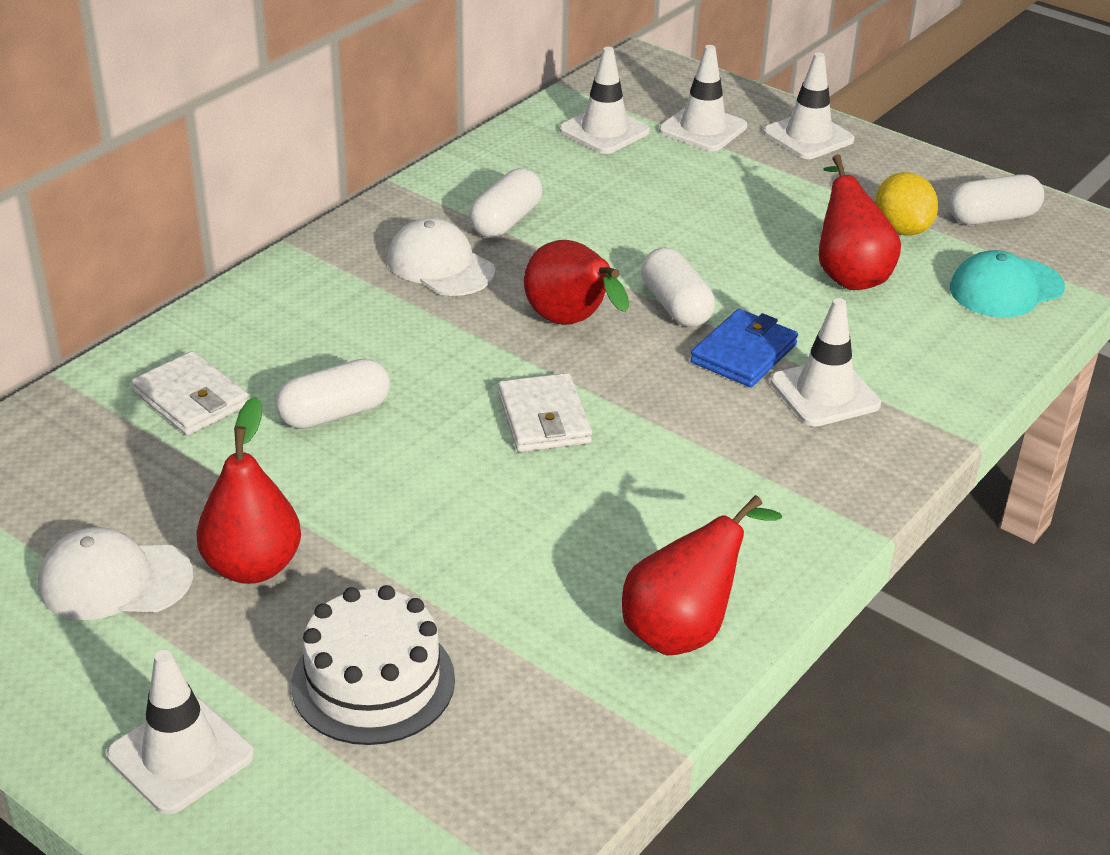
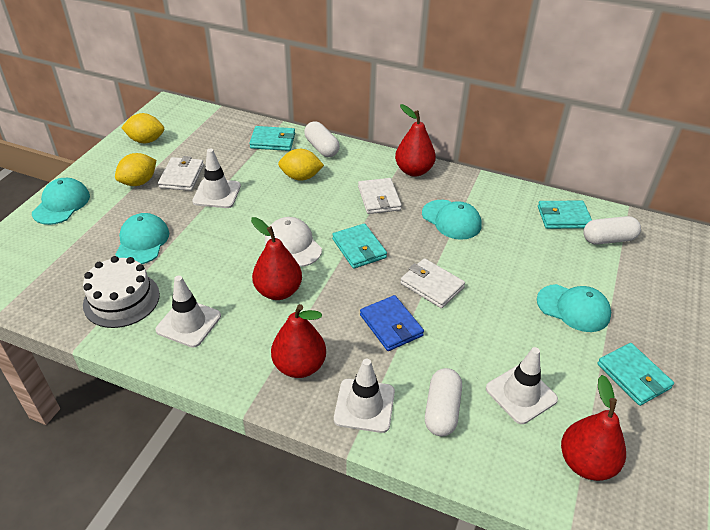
turquoise cap: 1 -> 4
turquoise wallet: 0 -> 4
white cap: 2 -> 1
white capsule: 4 -> 3
white traffic cone: 5 -> 4
white wallet: 2 -> 3
yellow lemon: 1 -> 3

